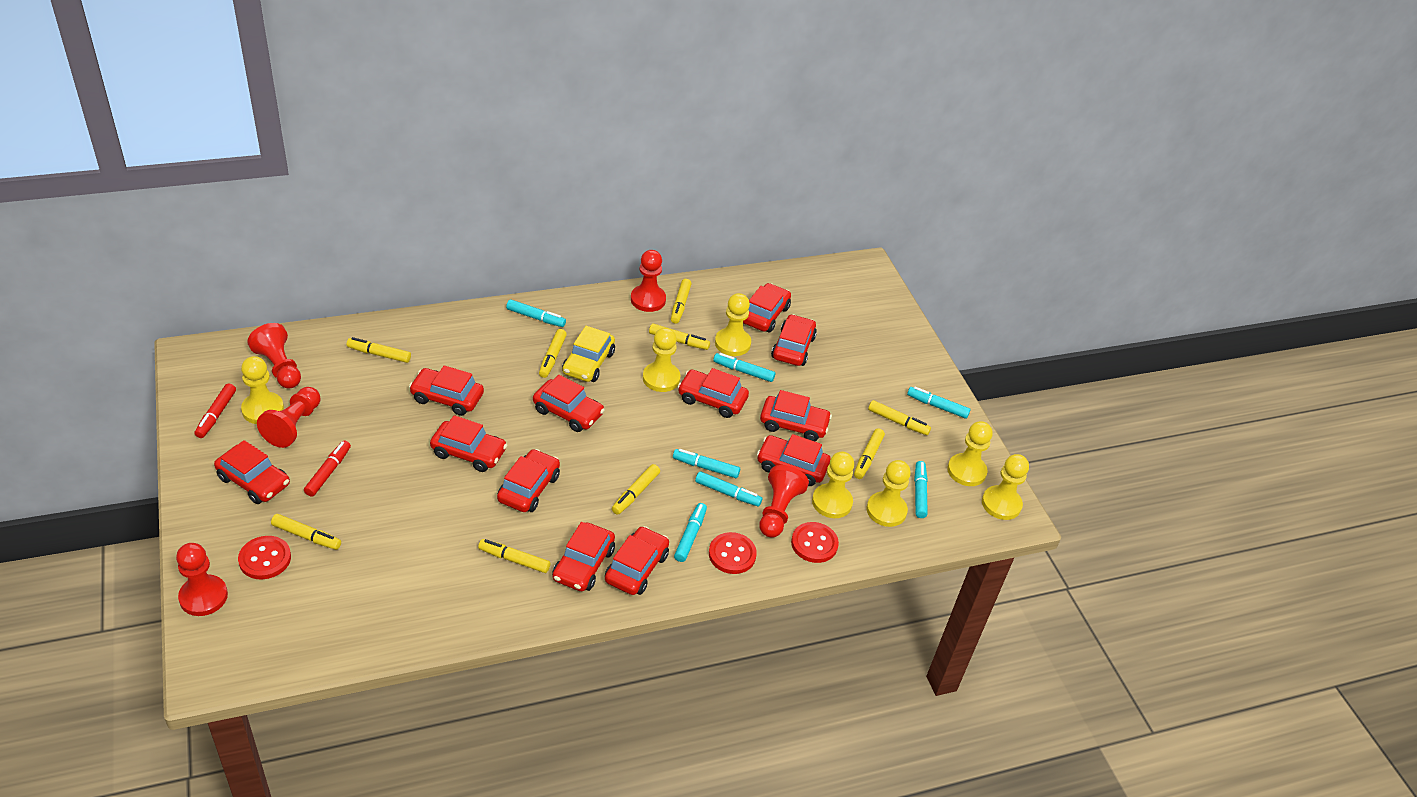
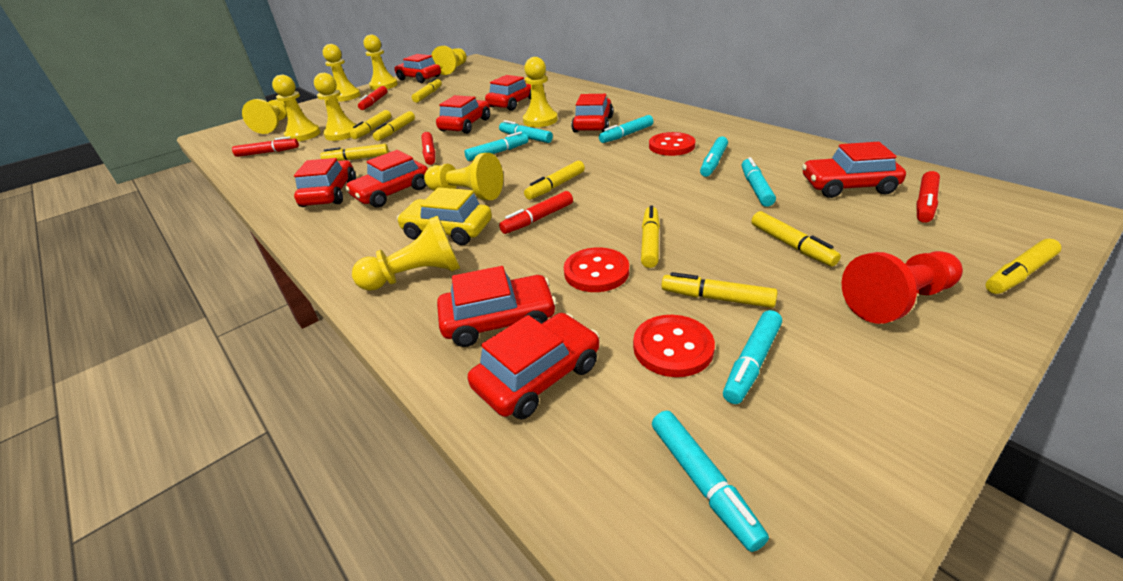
red car: 12 -> 9
red marker: 2 -> 5
red pawn: 5 -> 1
yellow pawn: 7 -> 9

